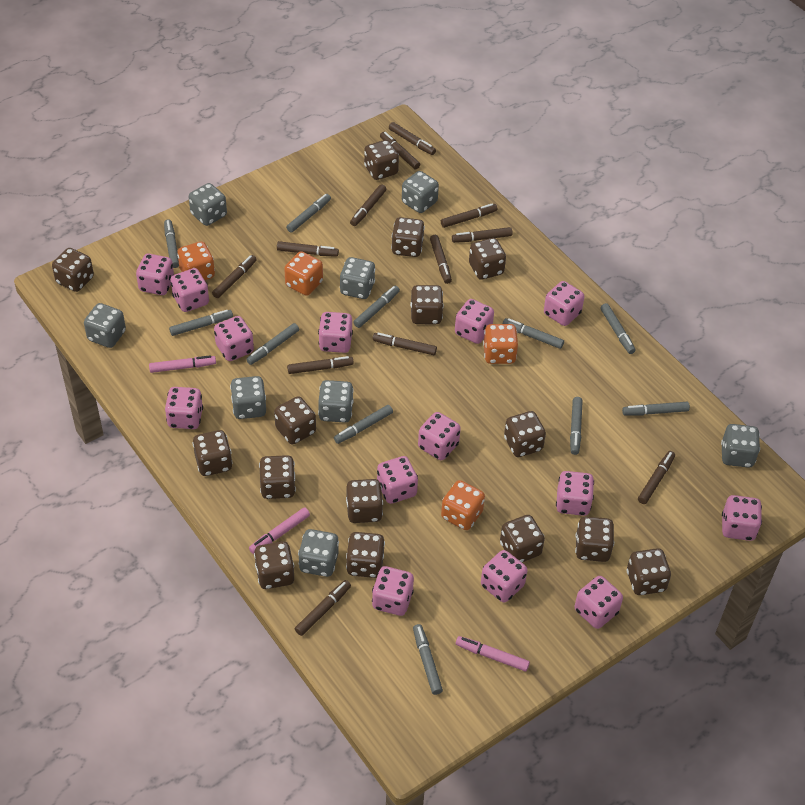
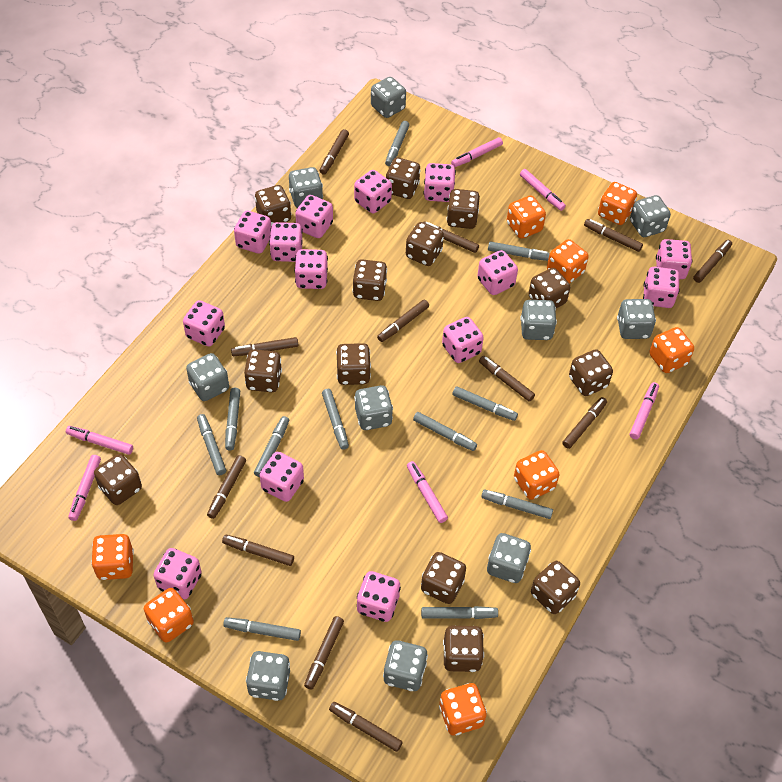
brown dice: 15 -> 13
grey dice: 8 -> 10
orange dice: 4 -> 8
pink marker: 3 -> 6

